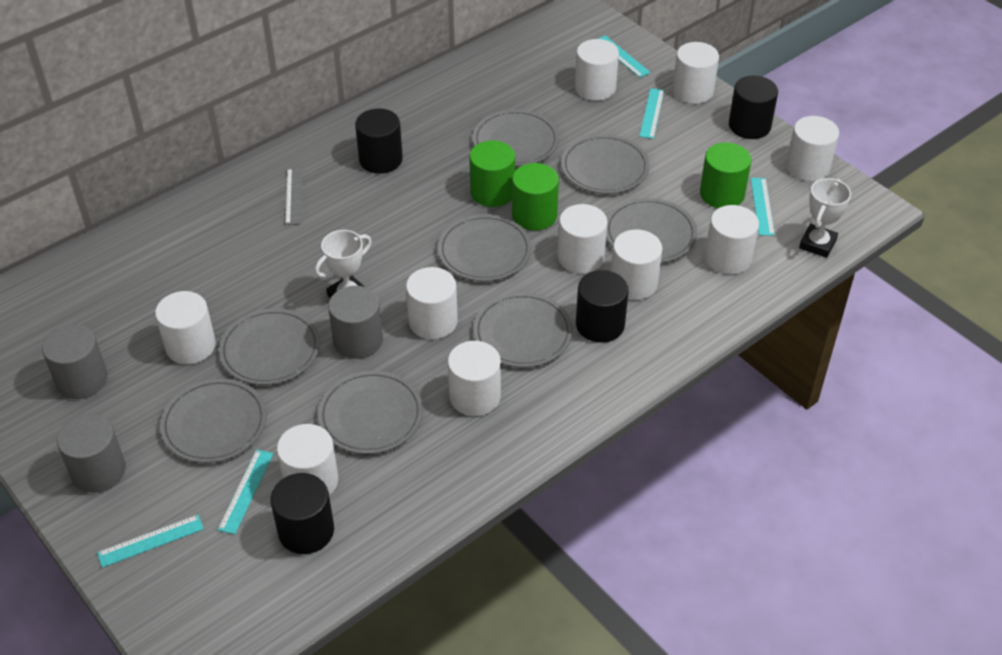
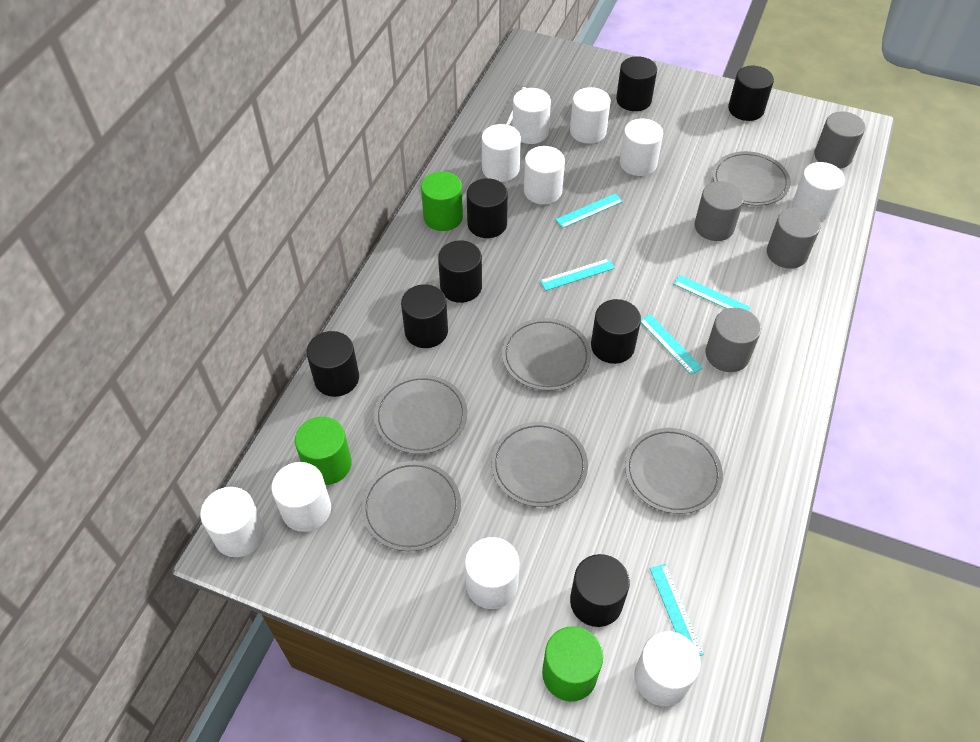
black cylinder: 4 -> 8
grey cylinder: 3 -> 4
grey plate: 8 -> 6
white trophy: 2 -> 0

